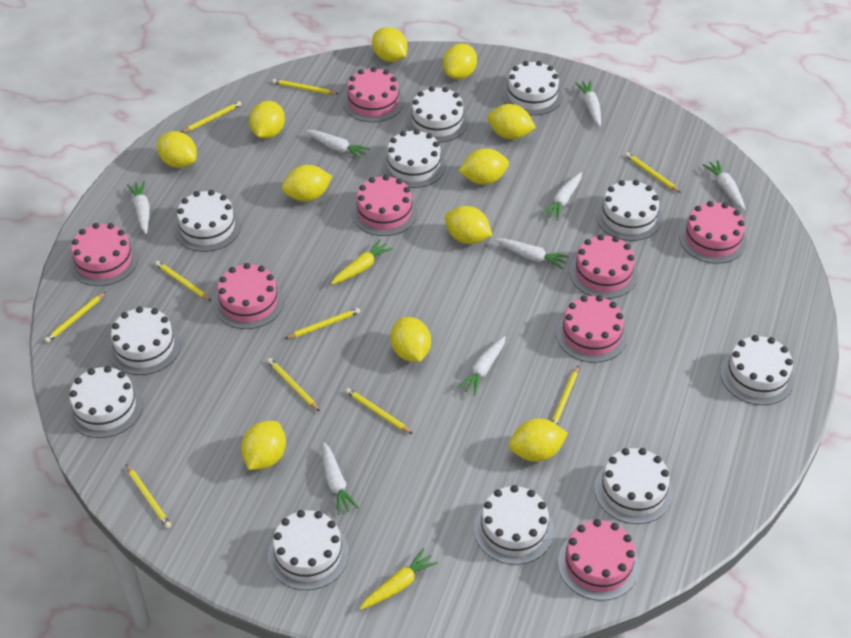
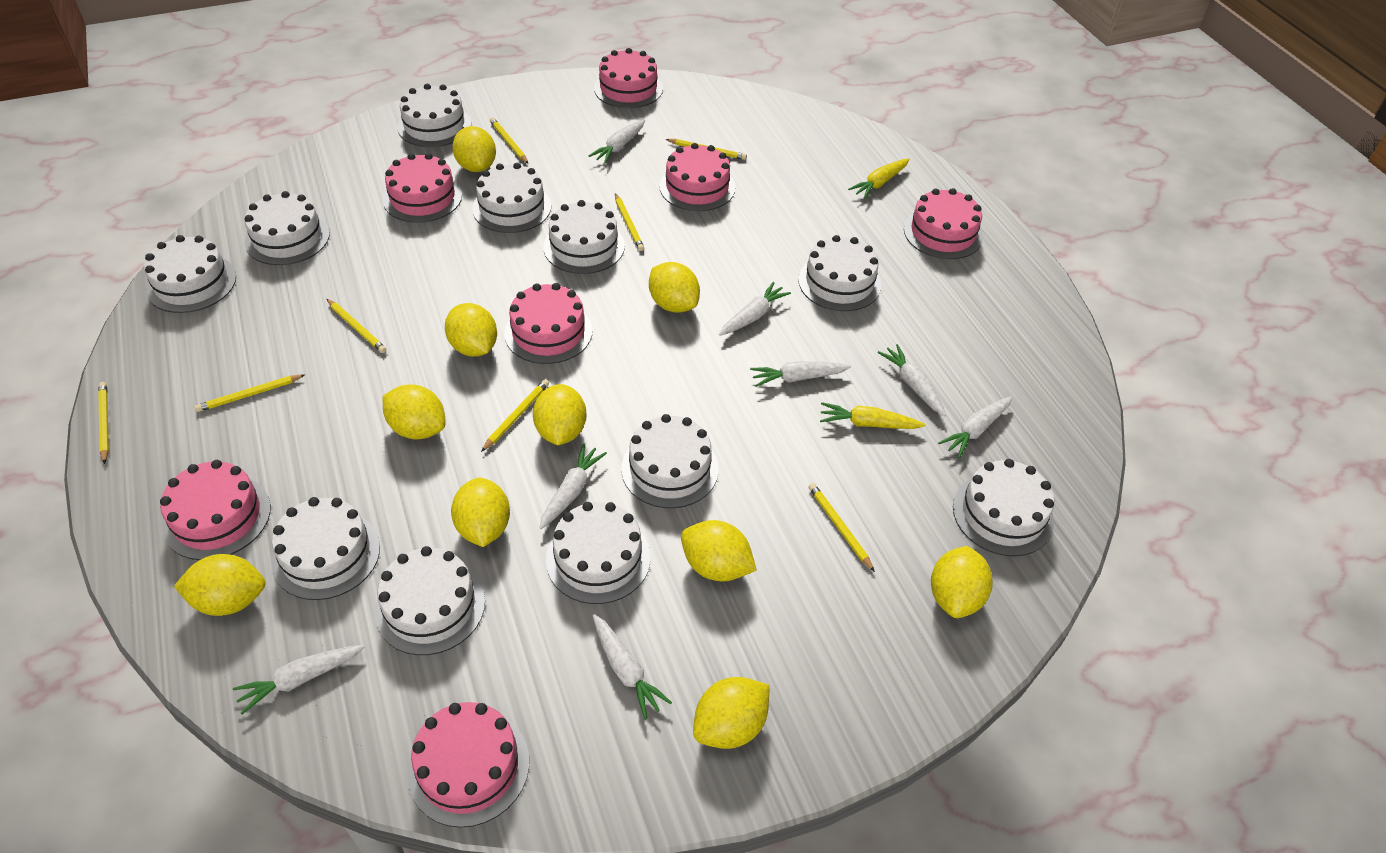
pink cake: 8 -> 7
yellow lemon: 11 -> 10
yellow pencil: 10 -> 8

